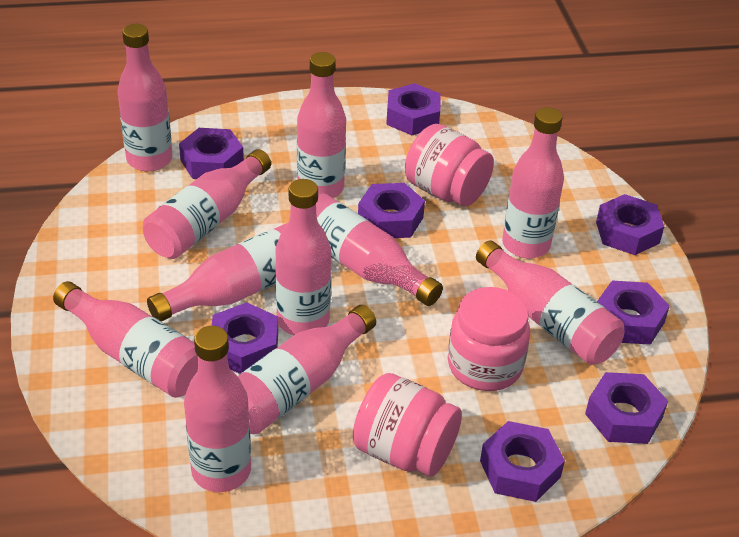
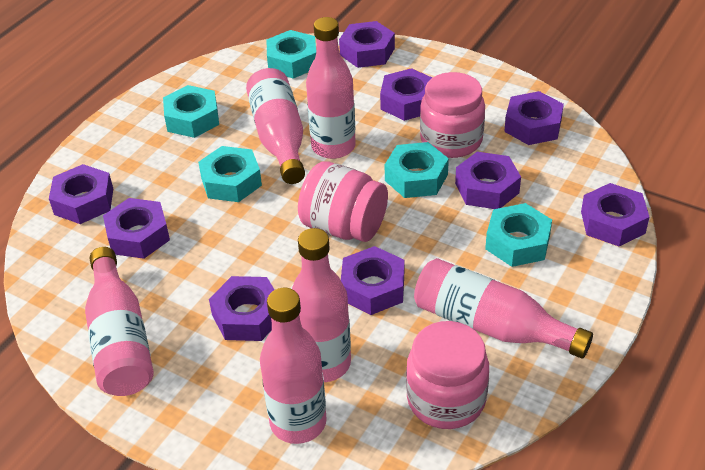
pink bottle: 11 -> 6
purple nut: 8 -> 9
turquoise nut: 0 -> 5

